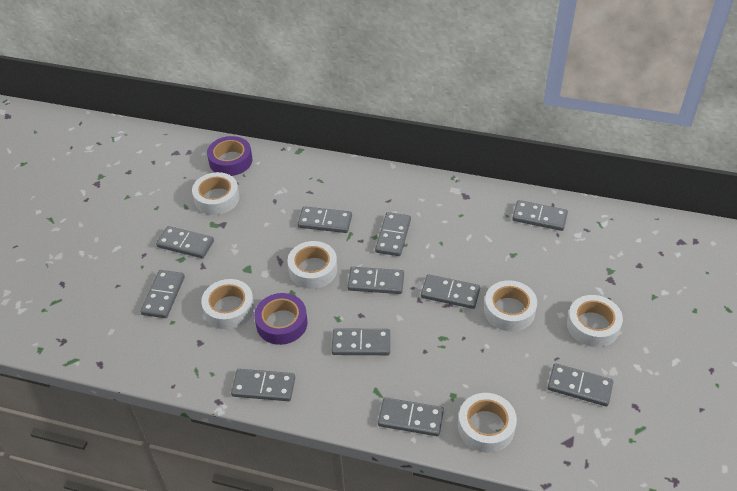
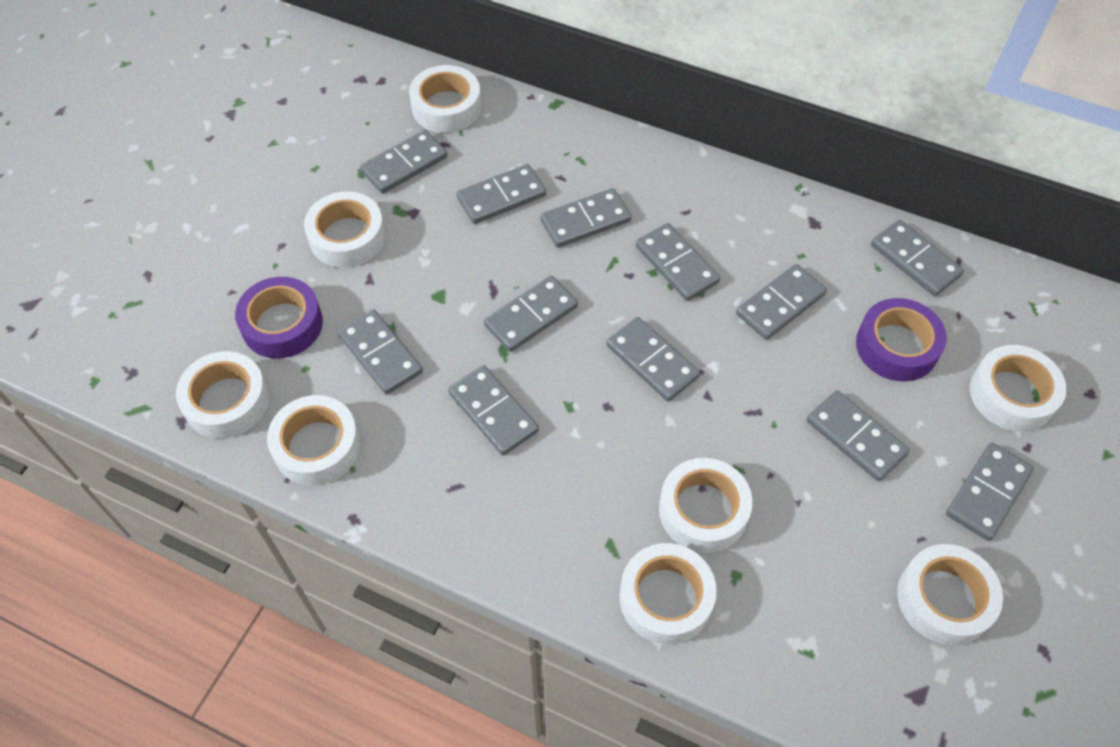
grey domino: 11 -> 12
white tape: 6 -> 8

